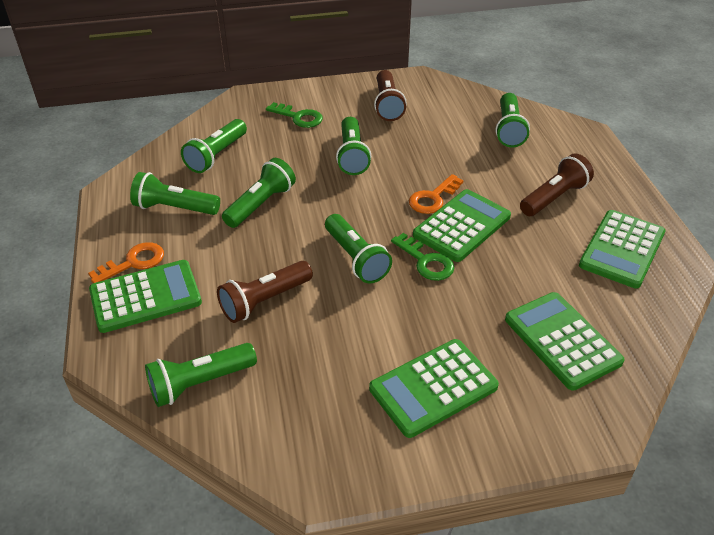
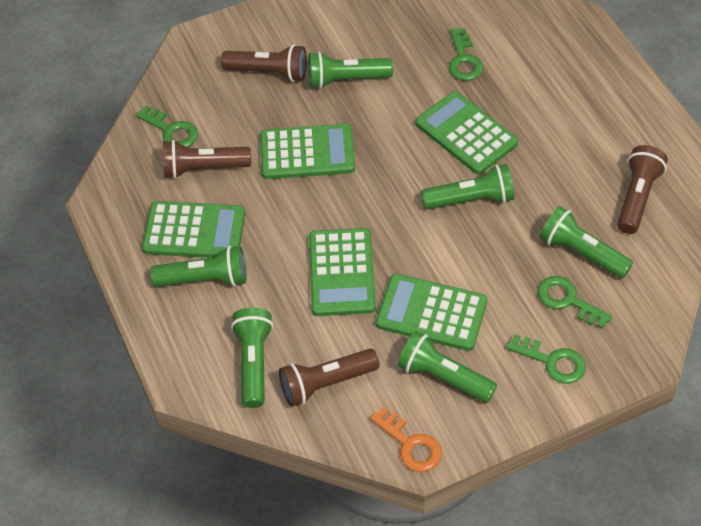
brown flashlight: 3 -> 4
green flashlight: 7 -> 6
green key: 2 -> 4
orange key: 2 -> 1

